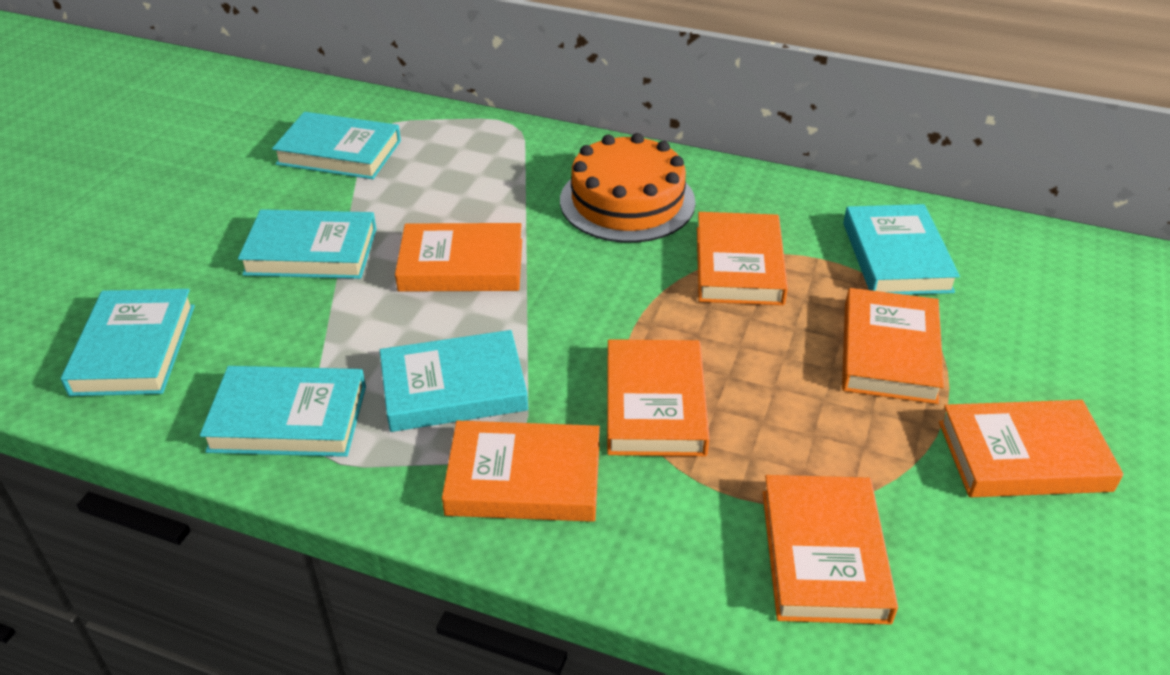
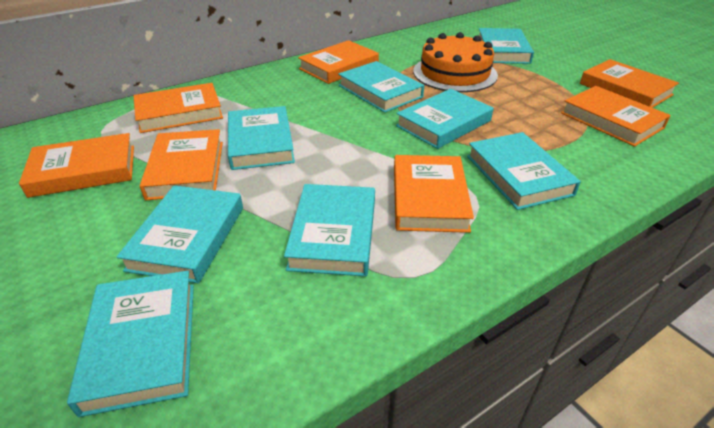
turquoise book: 6 -> 8

